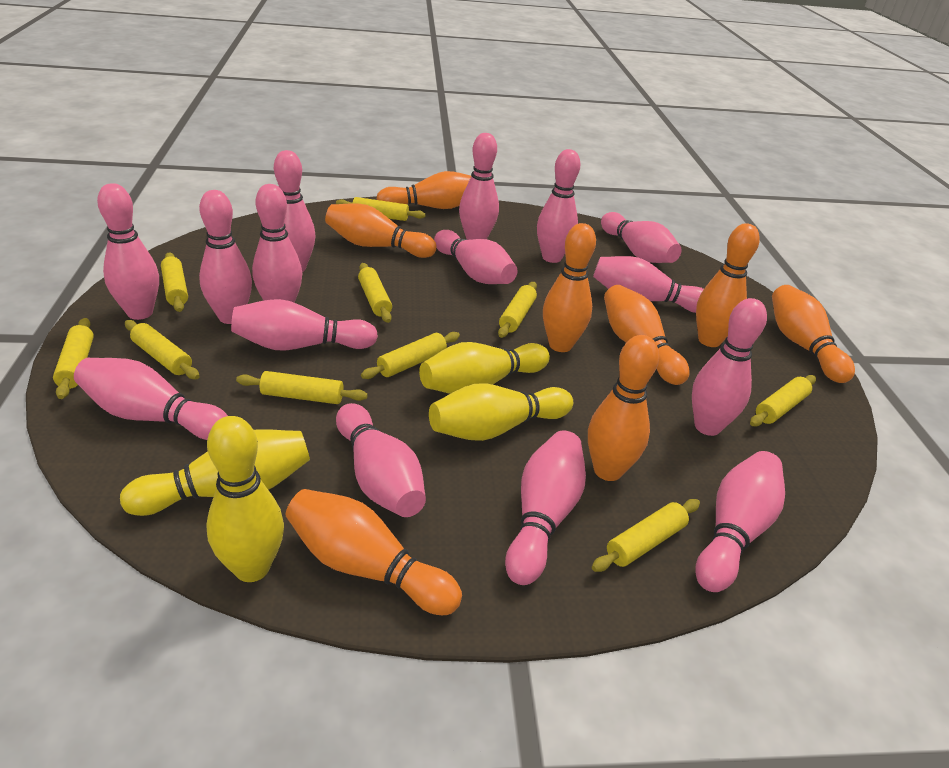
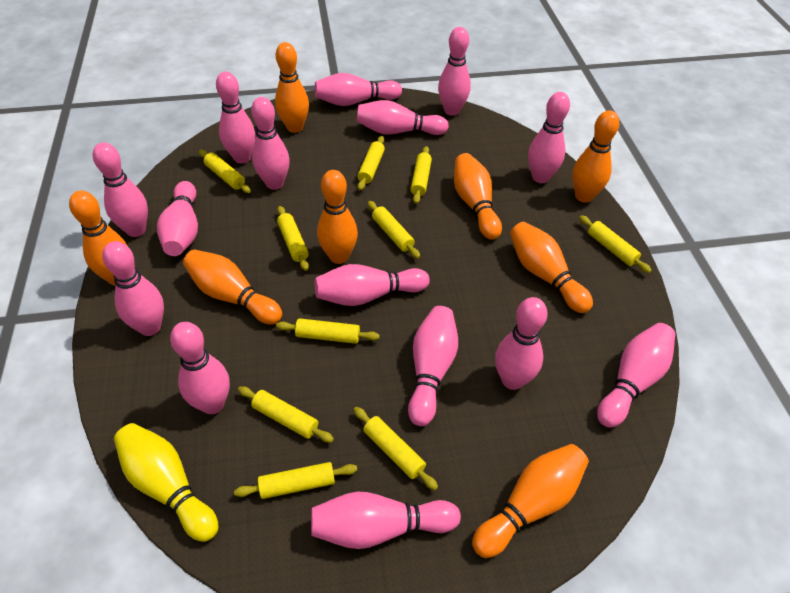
yellow bowling pin: 4 -> 1

